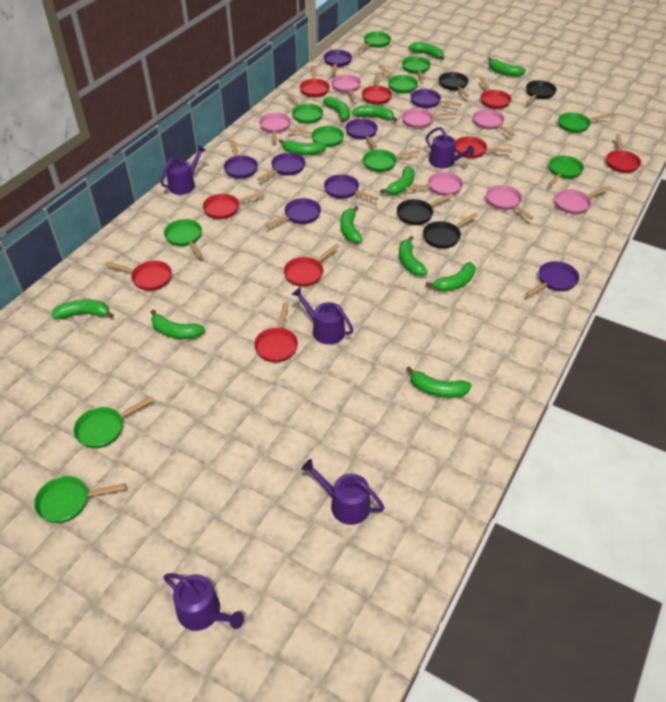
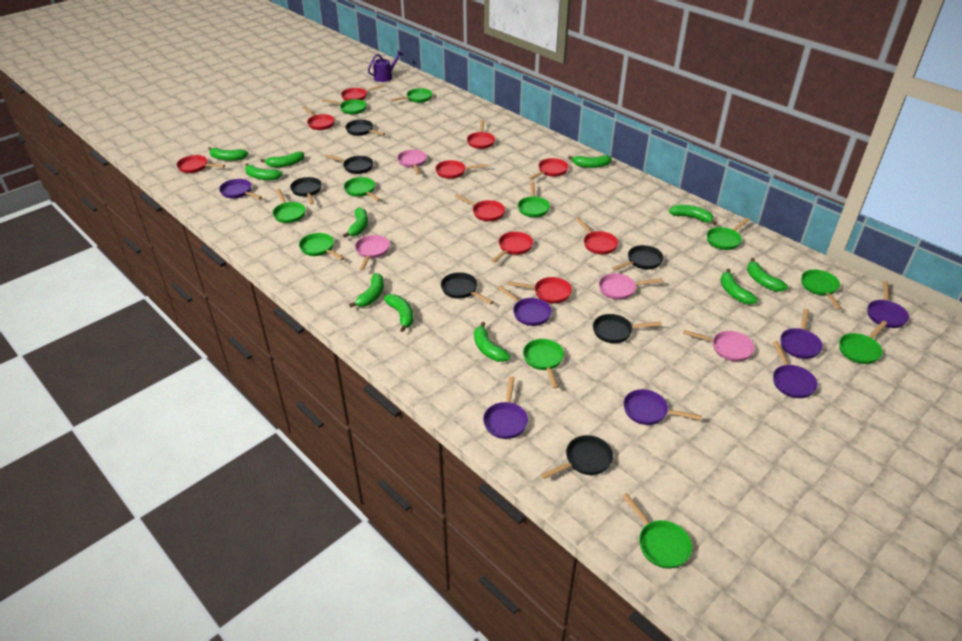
black pan: 4 -> 7
green banana: 12 -> 11
pink pan: 7 -> 4
purple pan: 8 -> 7
purple watering can: 5 -> 1
red pan: 9 -> 10

